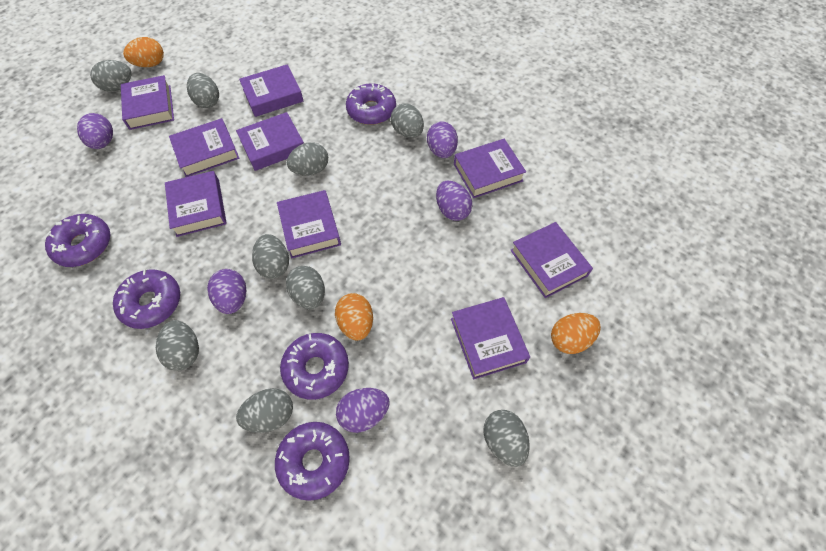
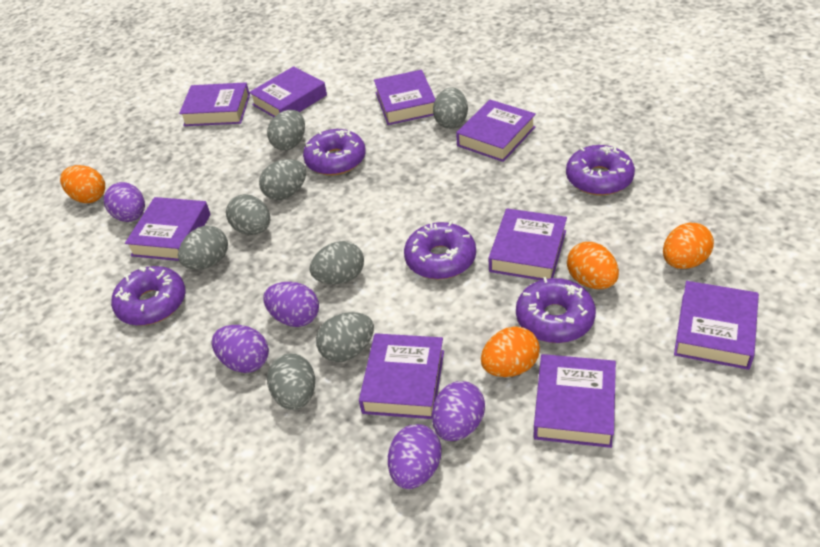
grey egg: 9 -> 8
orange egg: 3 -> 4

